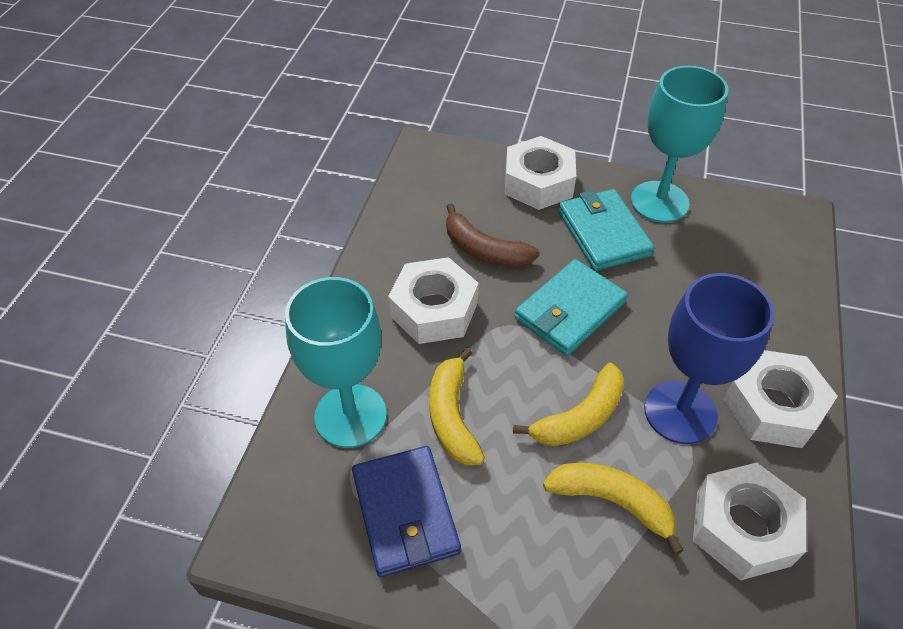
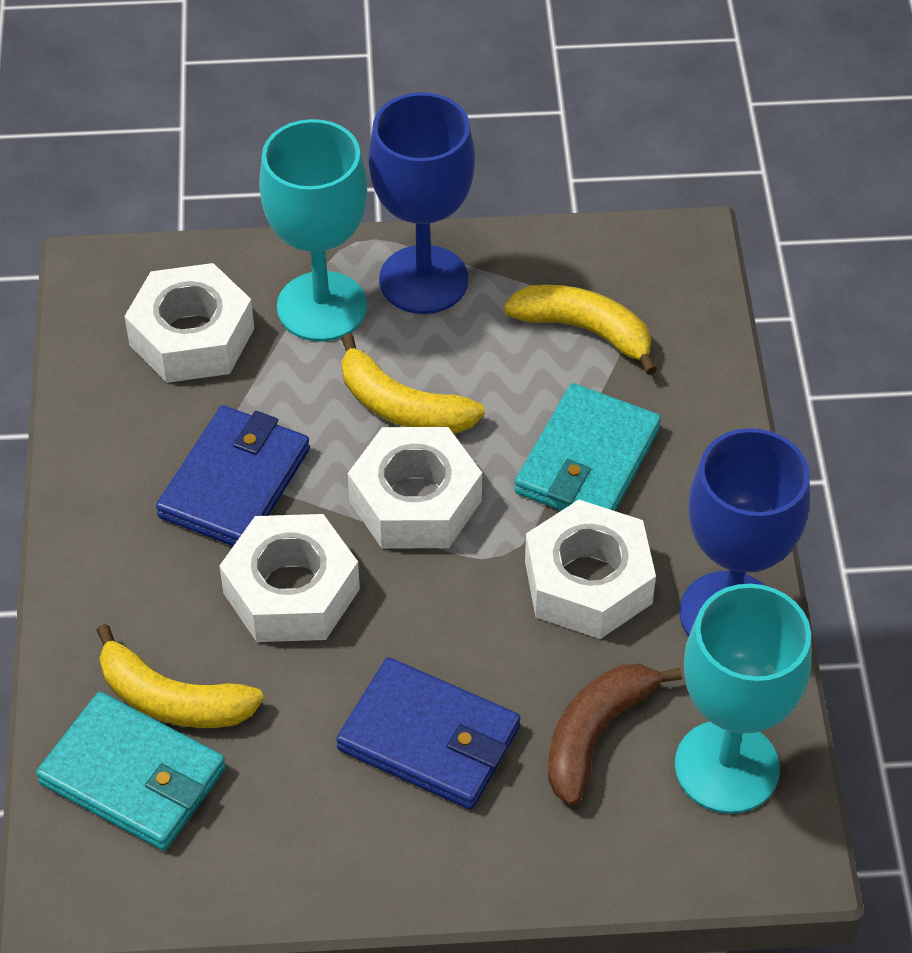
blue goblet: 1 -> 2
blue wallet: 1 -> 2

